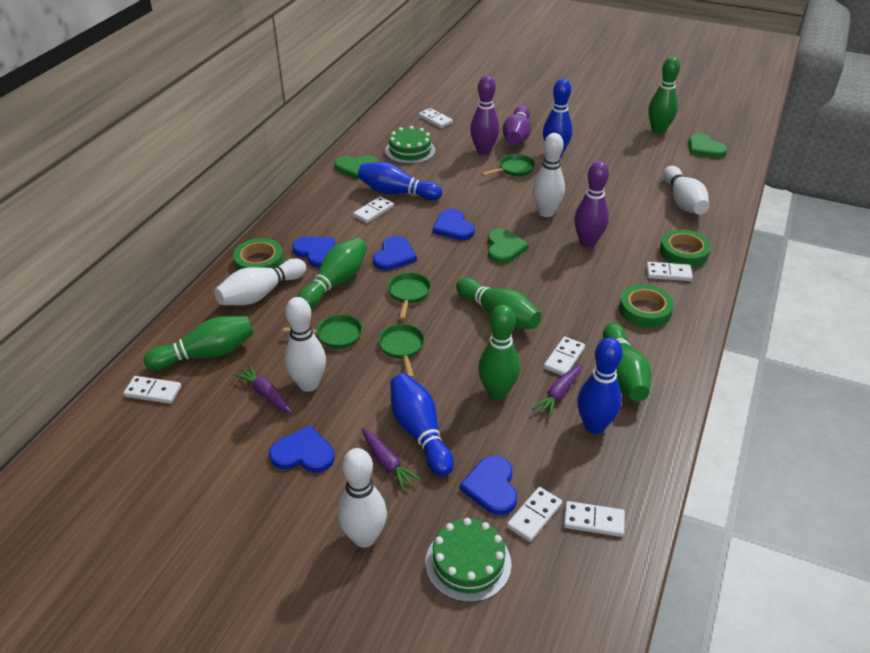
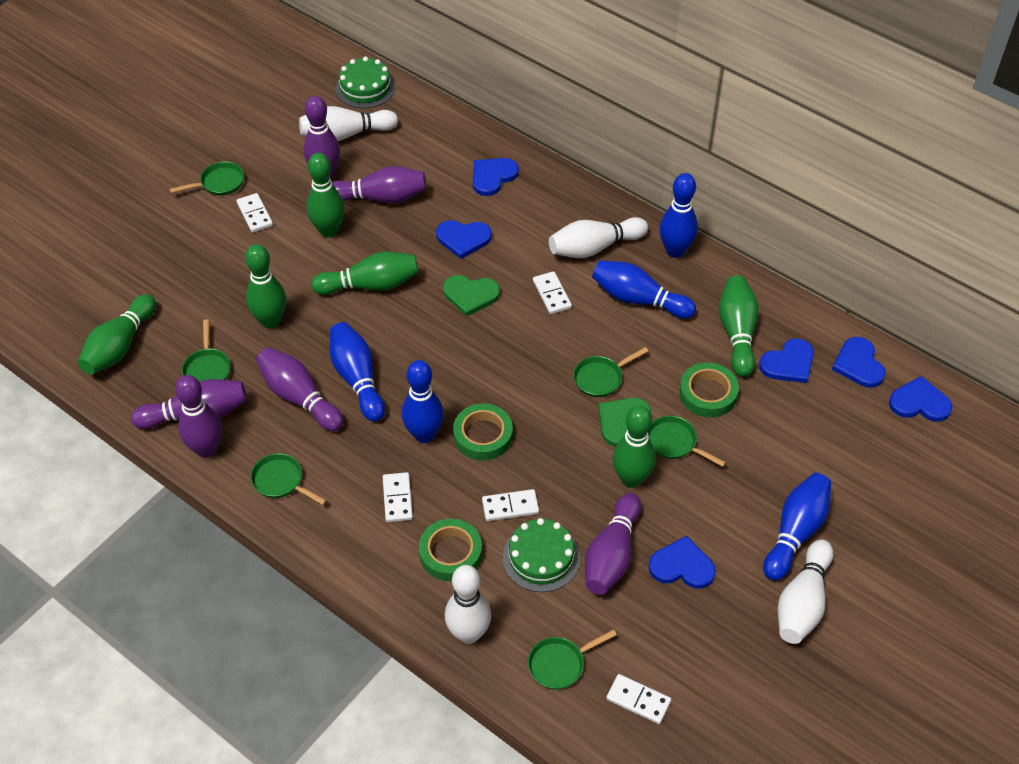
blue bowling pin: 4 -> 5
blue heart: 5 -> 6
green heart: 3 -> 2
green pan: 4 -> 6
purple bowling pin: 3 -> 6
purple carrot: 3 -> 0
white bowling pin: 5 -> 4
white domino: 7 -> 5

